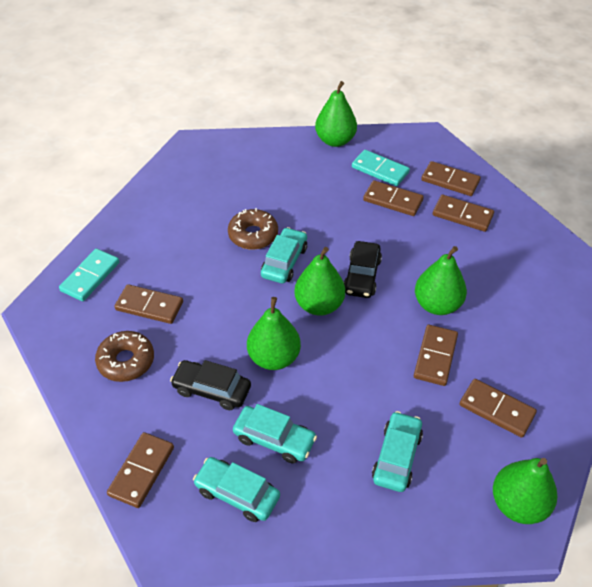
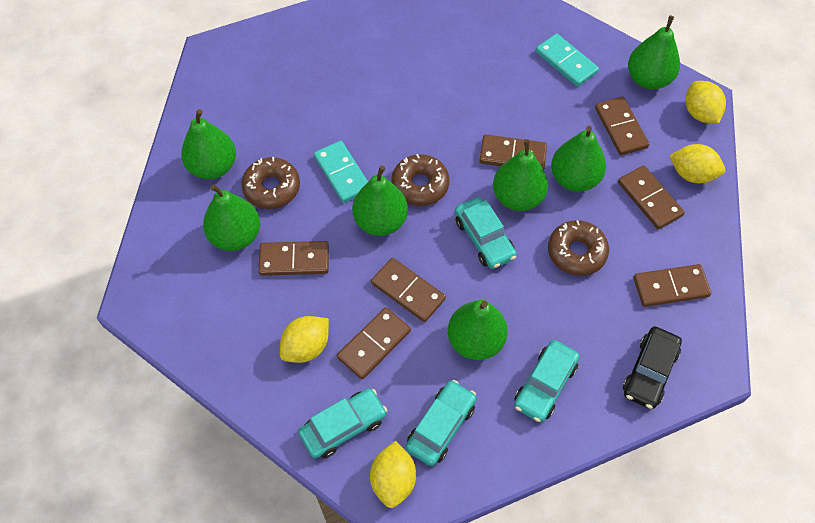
black car: 2 -> 1
brown donut: 2 -> 3
green pear: 5 -> 7
yellow lemon: 0 -> 4

